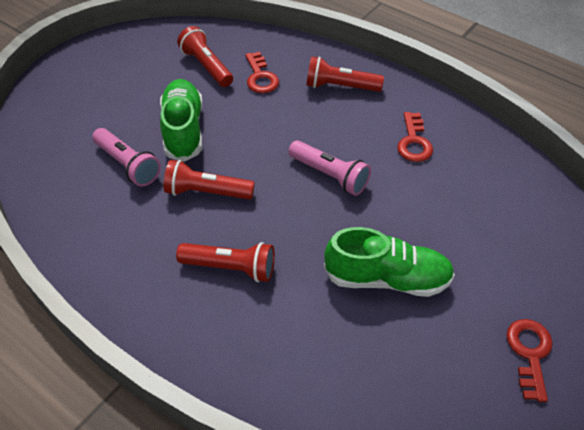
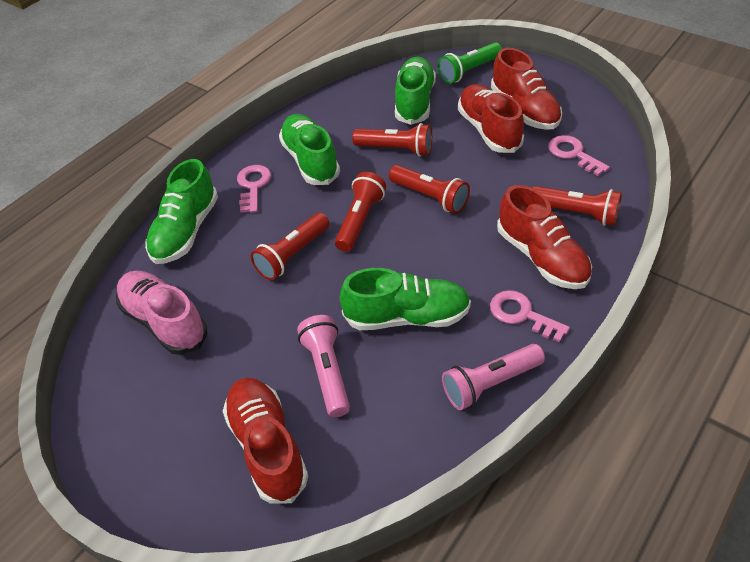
green flashlight: 0 -> 1
green shoe: 2 -> 4
pink key: 0 -> 3
pink shoe: 0 -> 1
red flashlight: 4 -> 5
red key: 3 -> 0
red shoe: 0 -> 4

